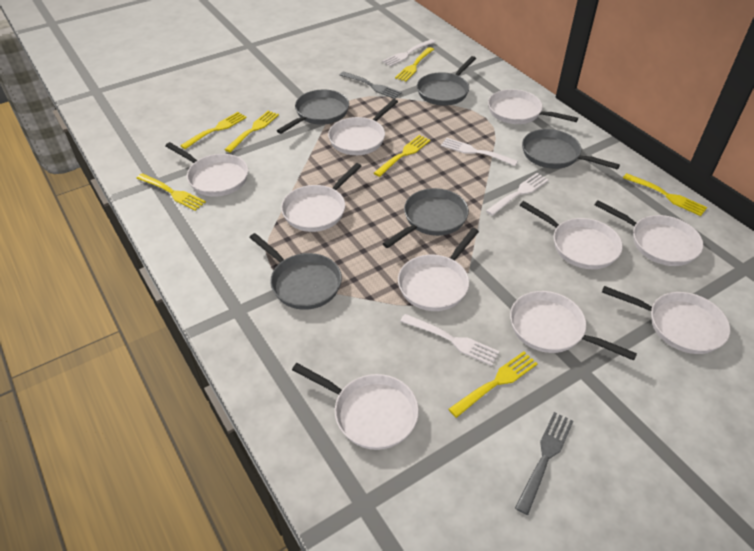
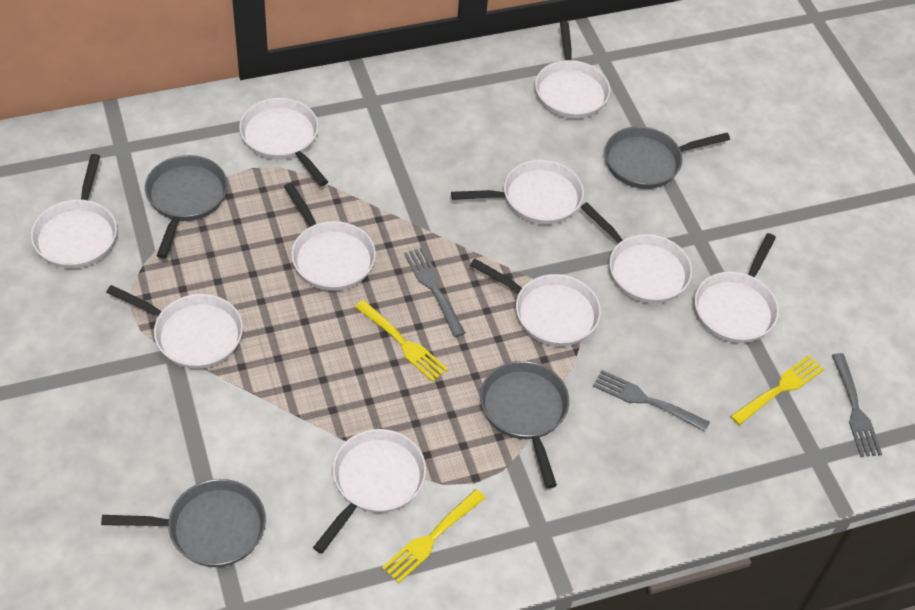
grey fork: 2 -> 3
grey pan: 5 -> 4
white fork: 4 -> 0
yellow fork: 7 -> 3

